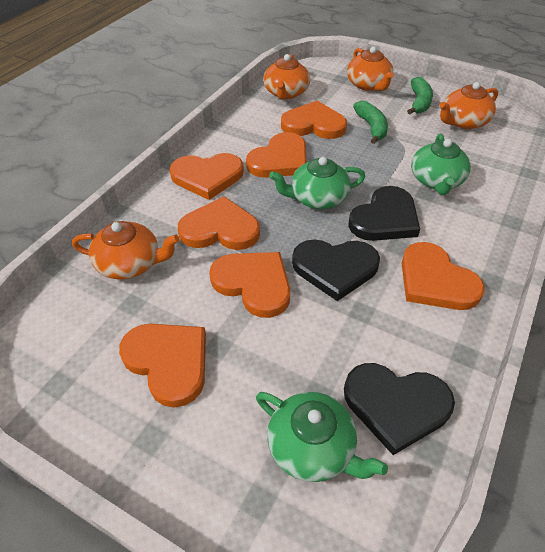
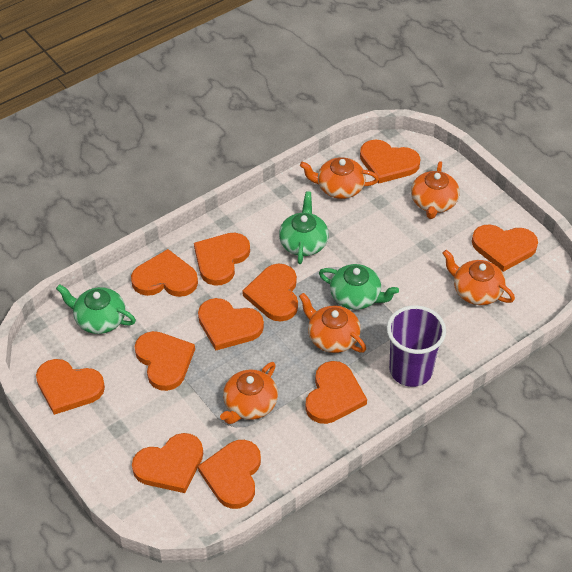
black heart: 3 -> 0
green banana: 2 -> 0
orange heart: 7 -> 11
orange teapot: 4 -> 5
purple cup: 0 -> 1

